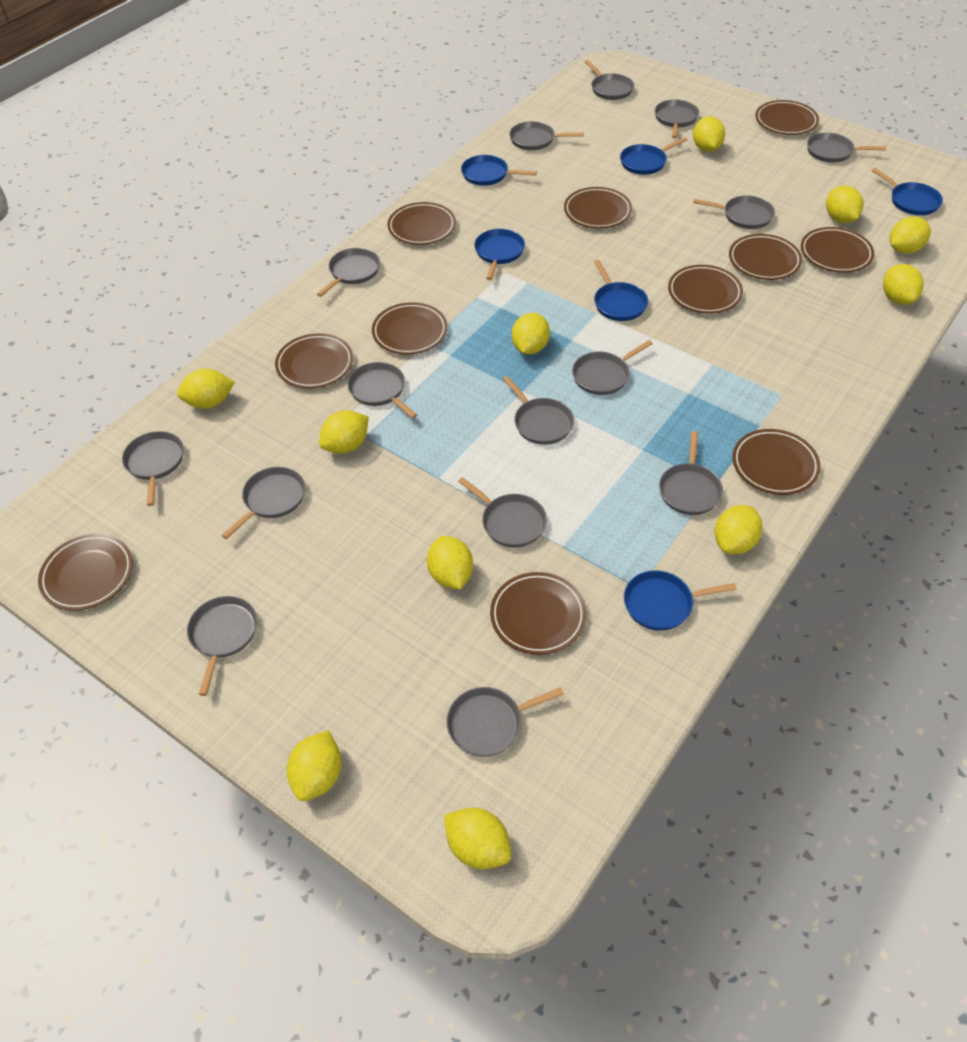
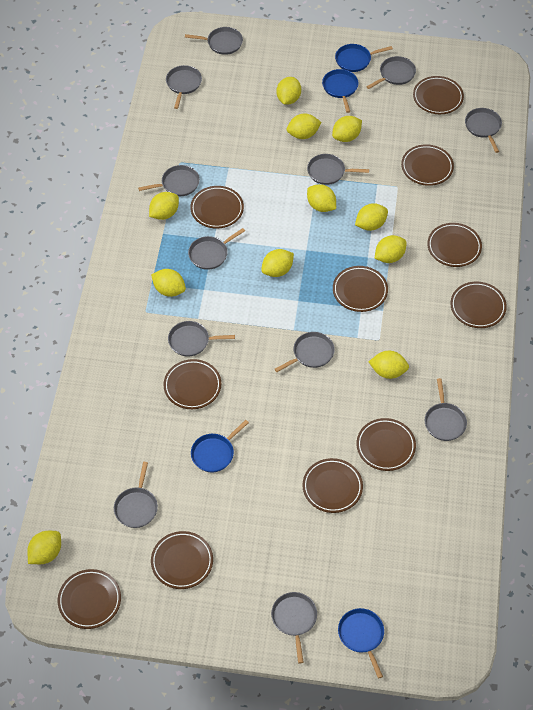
blue pan: 6 -> 4
grey pan: 15 -> 12

